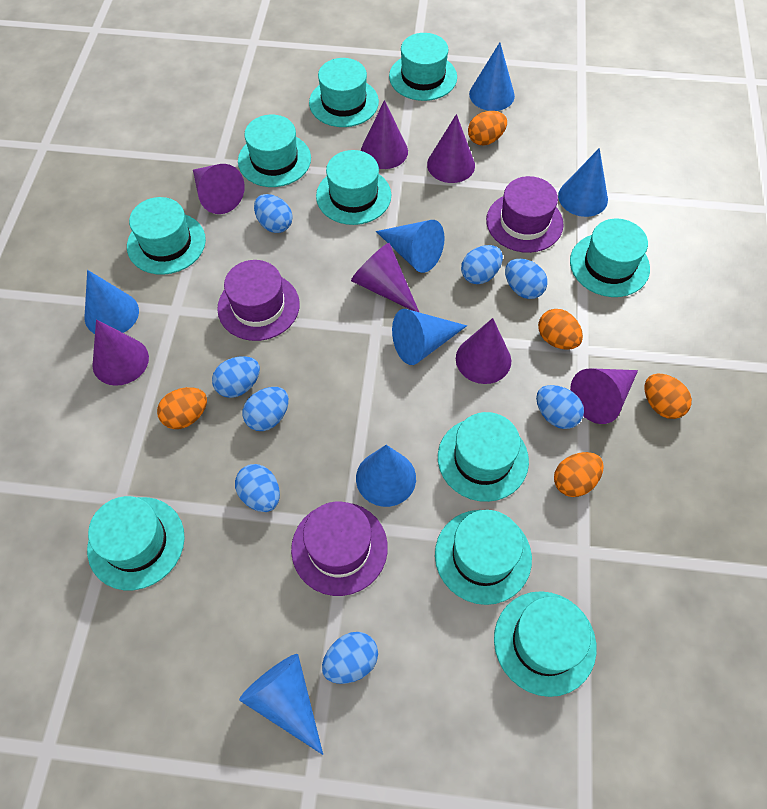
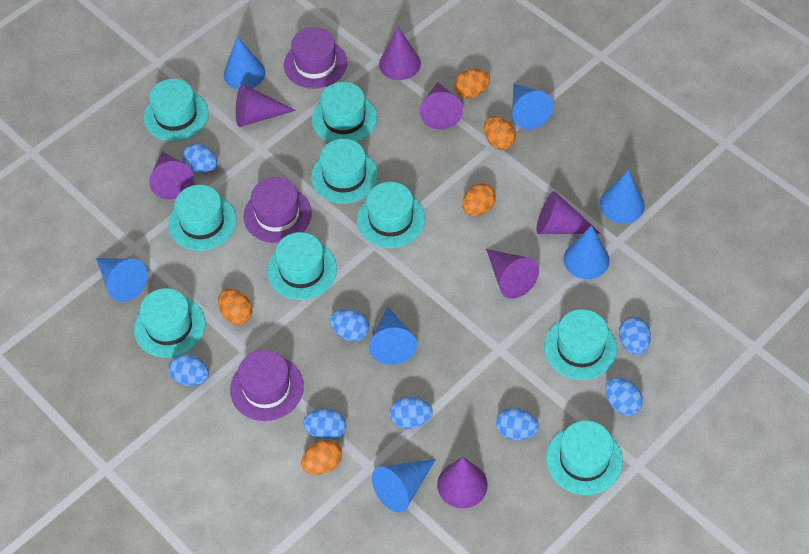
turquoise hat: 10 -> 9

